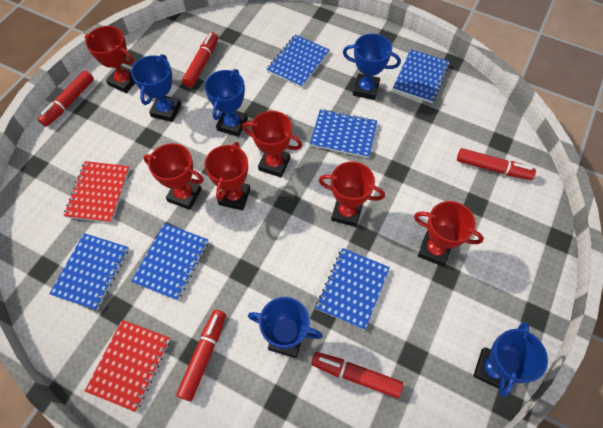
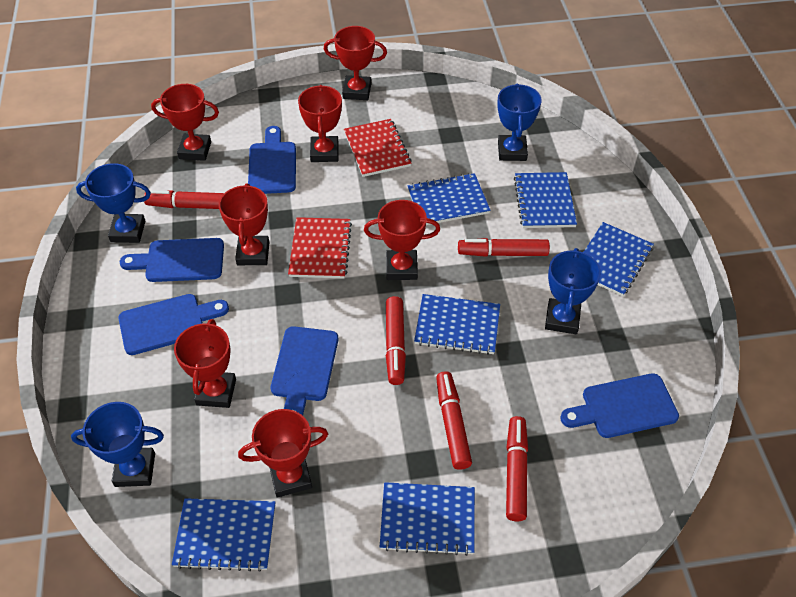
blue cutting board: 0 -> 5
blue trophy: 5 -> 4
red trophy: 6 -> 7

